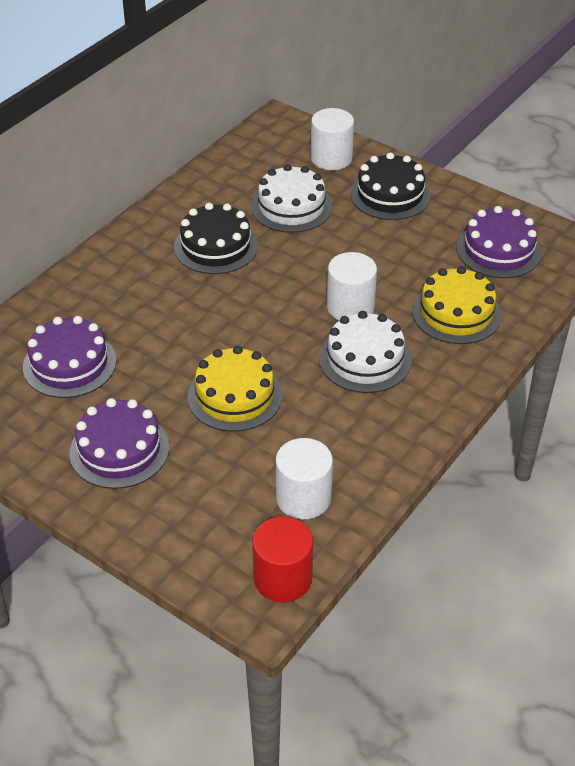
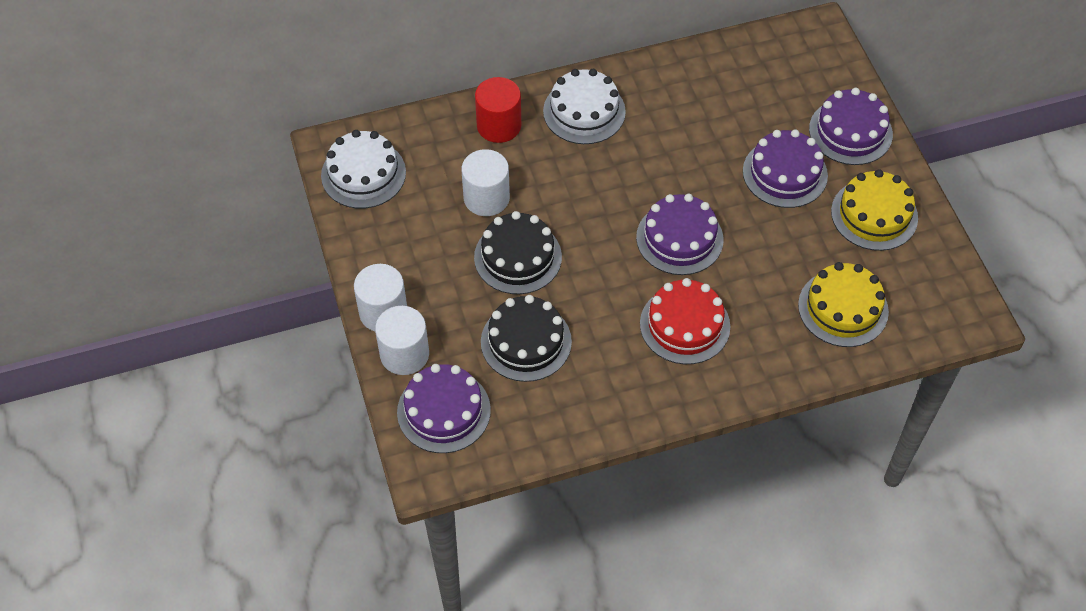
purple cake: 3 -> 4
red cake: 0 -> 1

